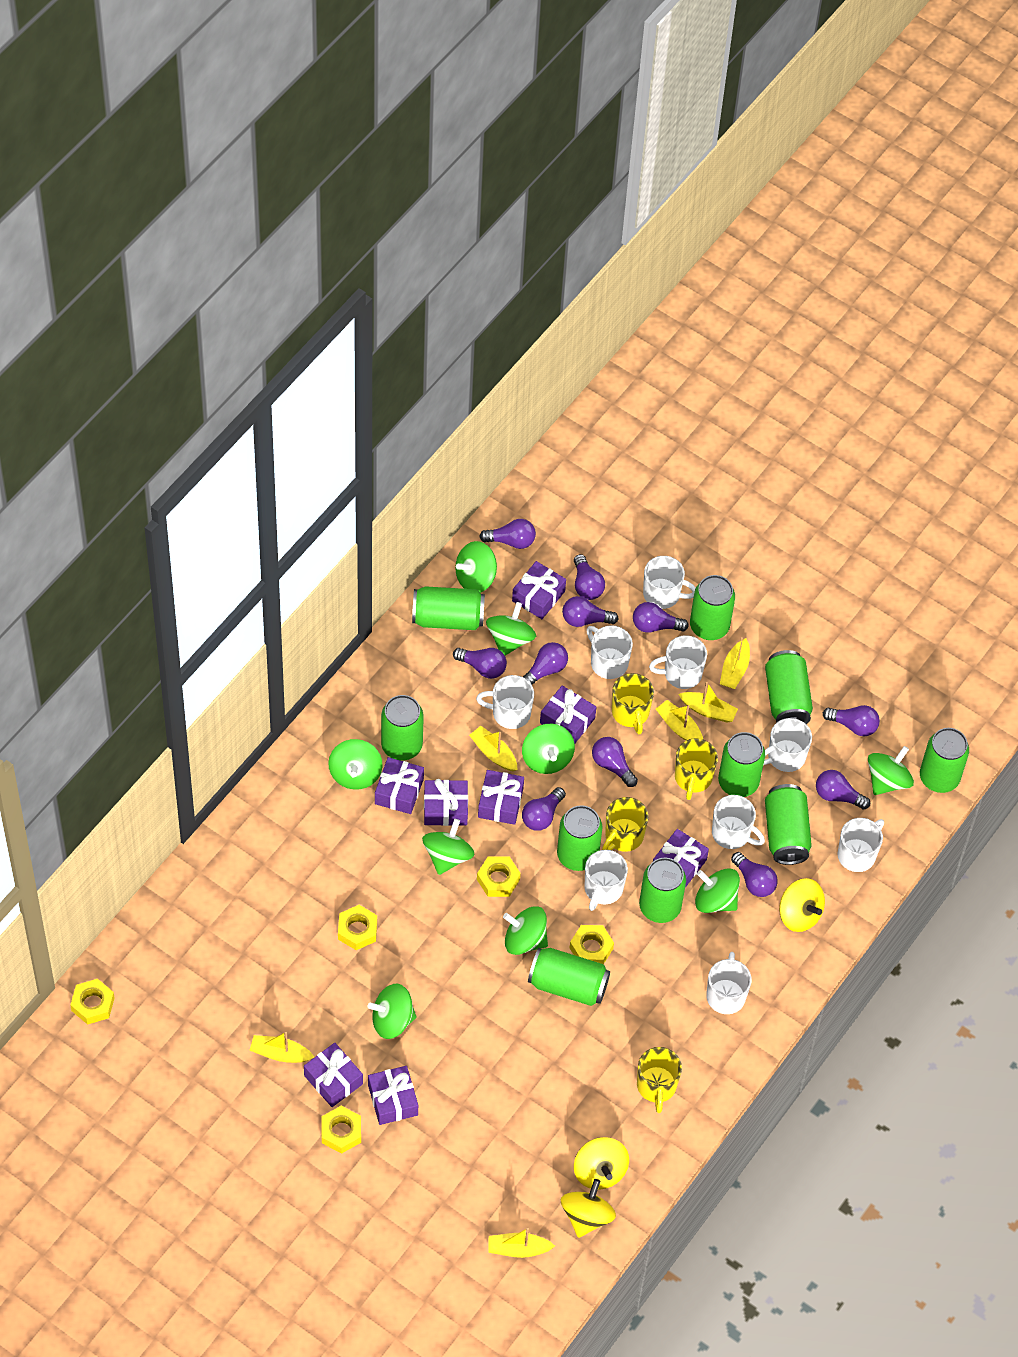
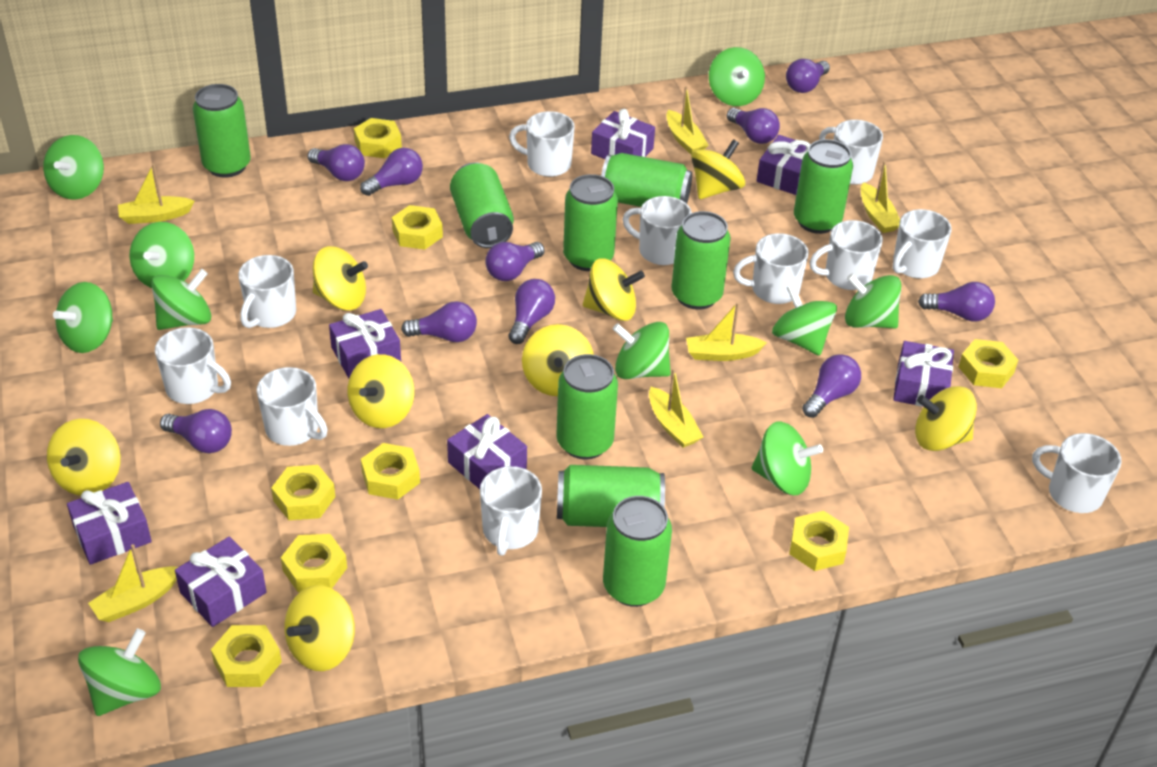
green can: 10 -> 9
green spinning top: 9 -> 10
purple gift: 8 -> 7
purple light bulb: 11 -> 10
white mug: 9 -> 11
yellow mug: 4 -> 0
yellow nut: 5 -> 8
yellow spinning top: 3 -> 8

